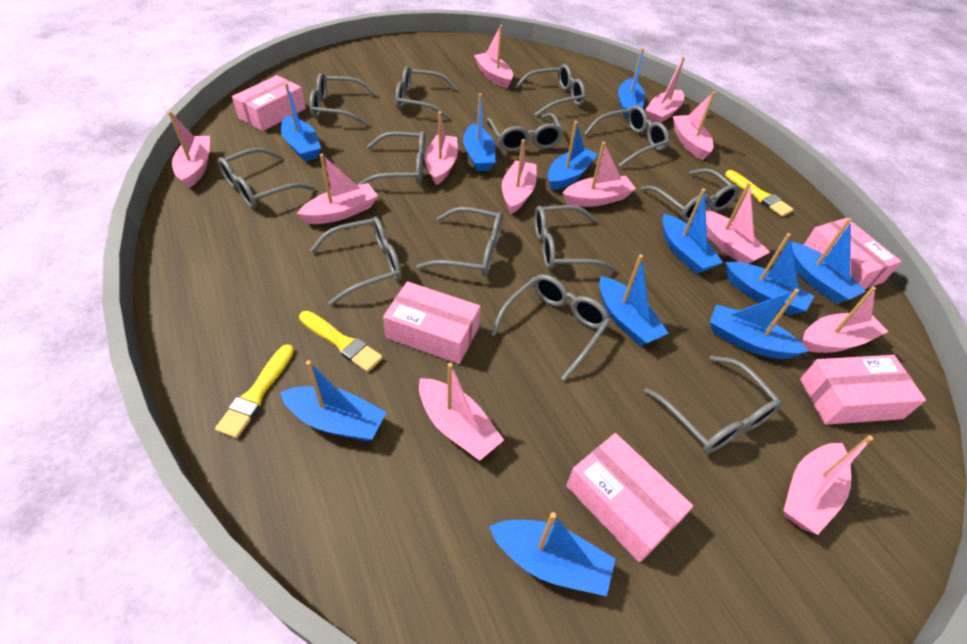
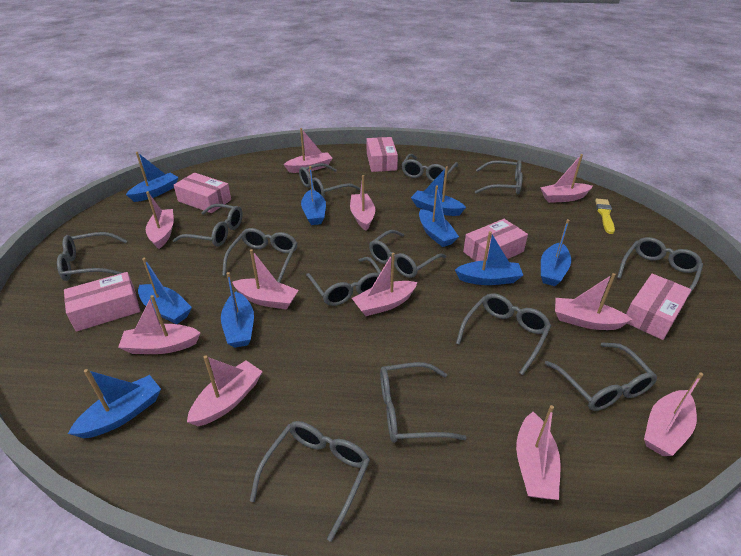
blue boat: 11 -> 9
pink boat: 12 -> 11
yellow brush: 3 -> 1

